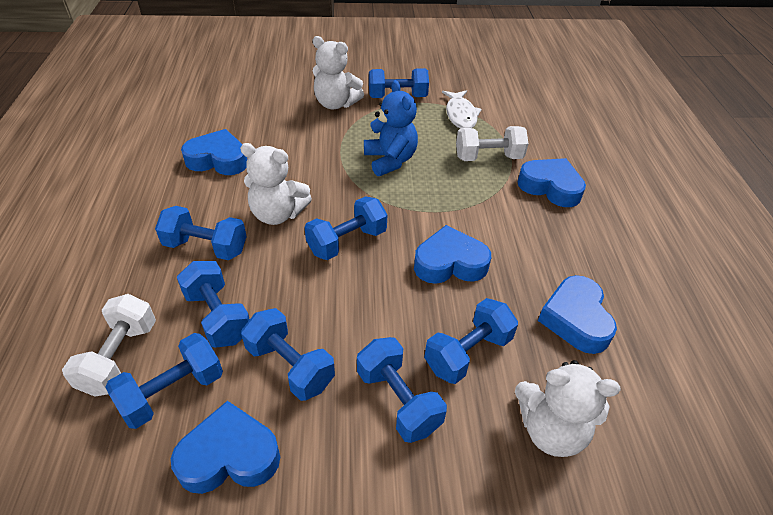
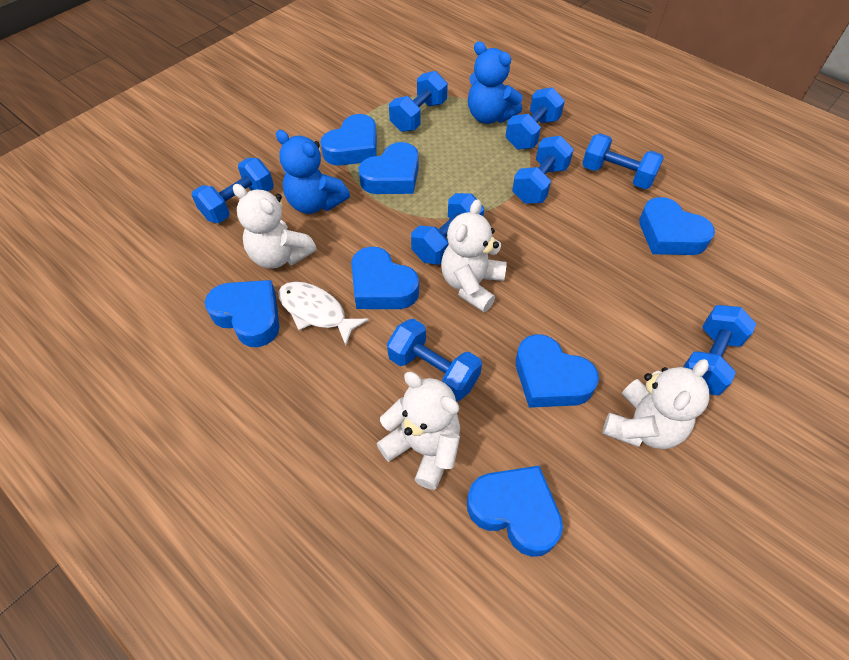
blue heart: 5 -> 7
blue teddy bear: 1 -> 2
white dumbbell: 2 -> 0
white teddy bear: 3 -> 4

